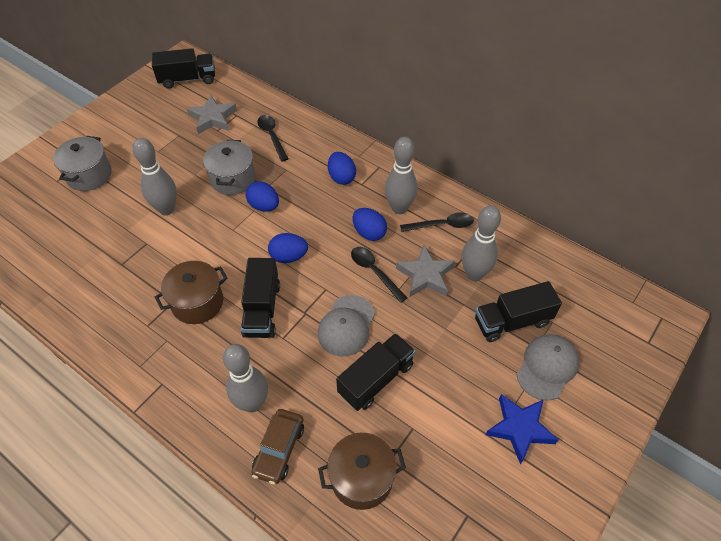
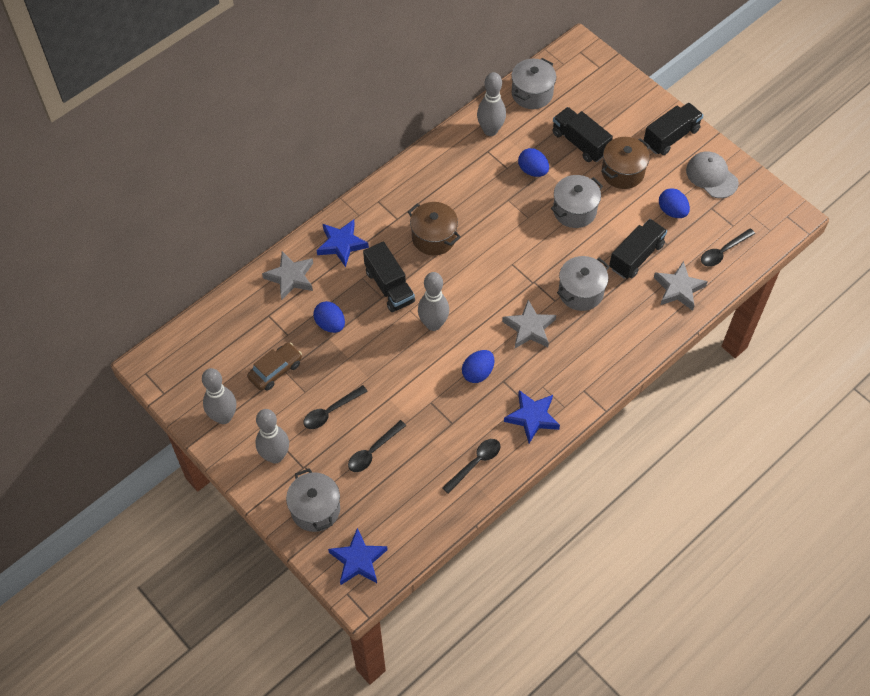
black spoon: 3 -> 4
blue star: 1 -> 3
grey cap: 2 -> 1
grey pot: 2 -> 4
grey star: 2 -> 3

